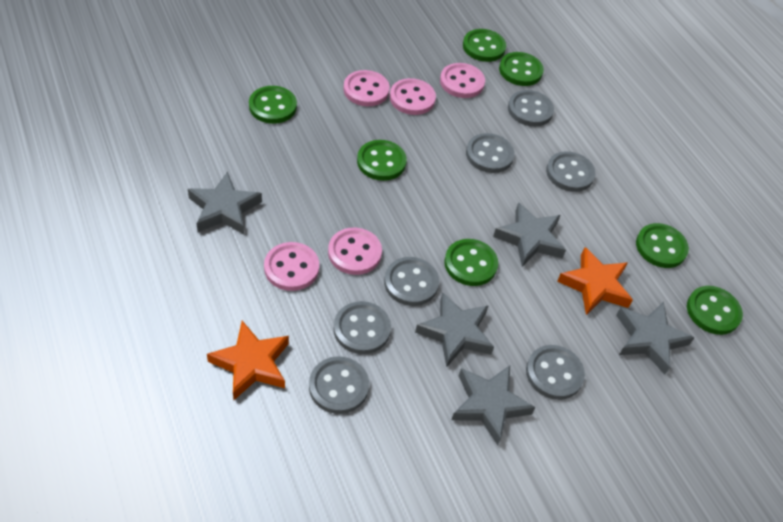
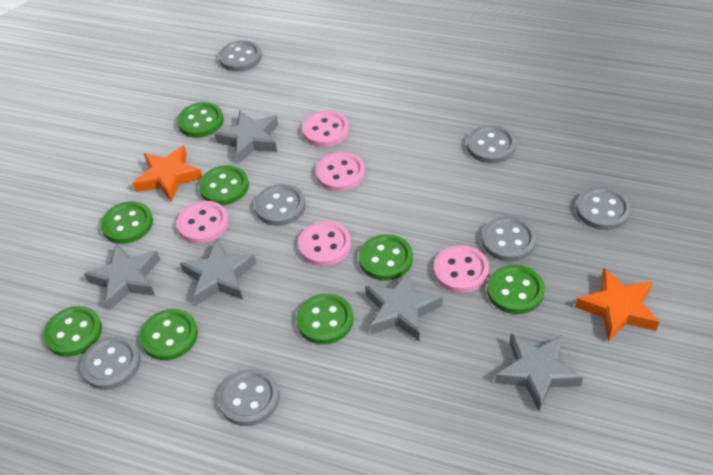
green button: 7 -> 8

